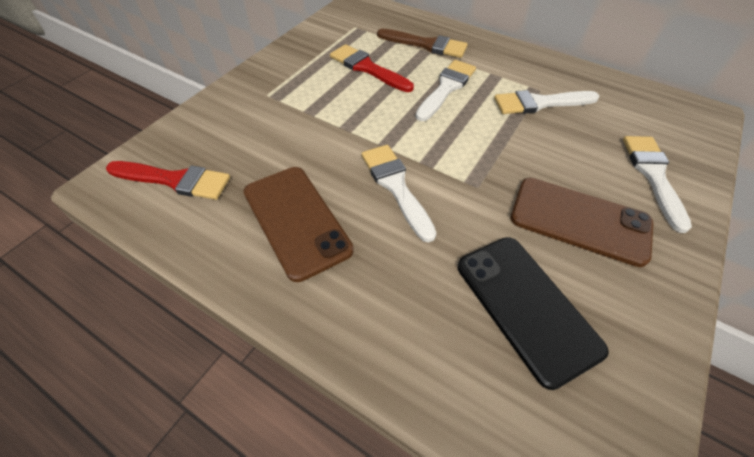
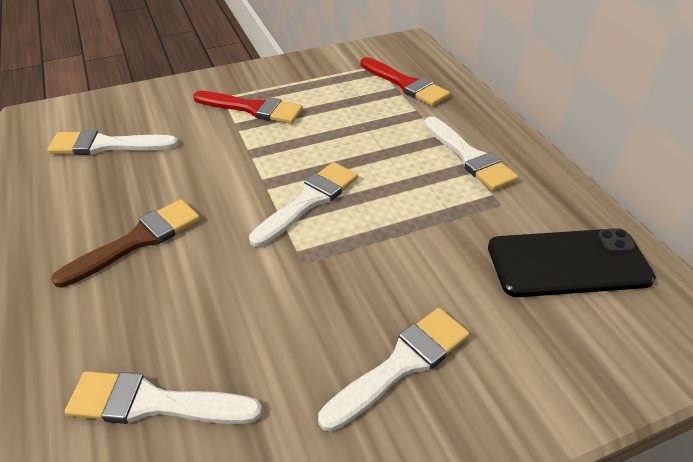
brown phone: 2 -> 0
white brush: 4 -> 5

